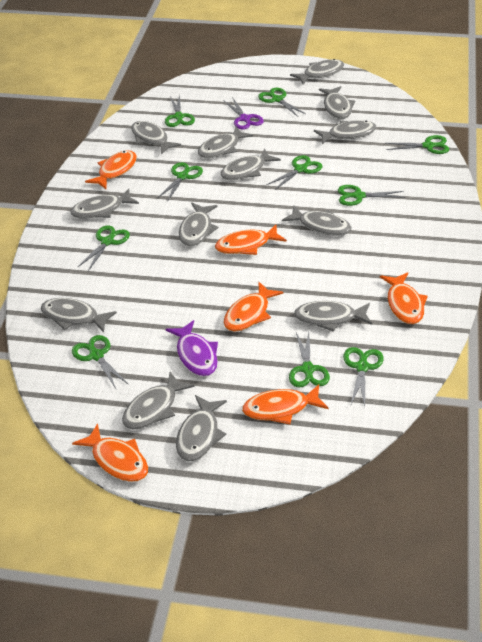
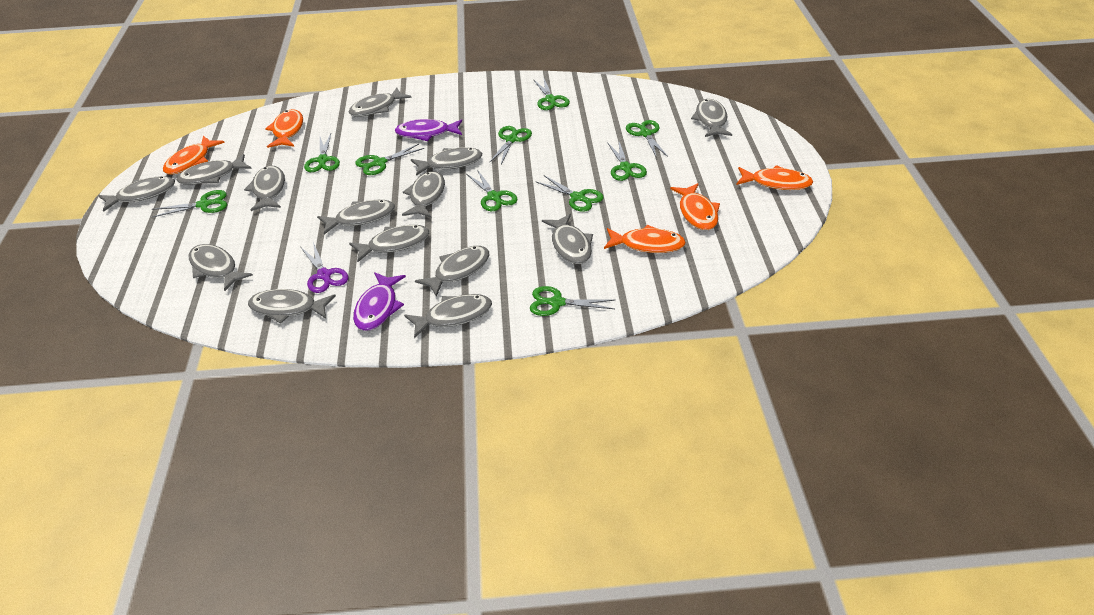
grey fish: 13 -> 14
orange fish: 6 -> 5
purple fish: 1 -> 2

